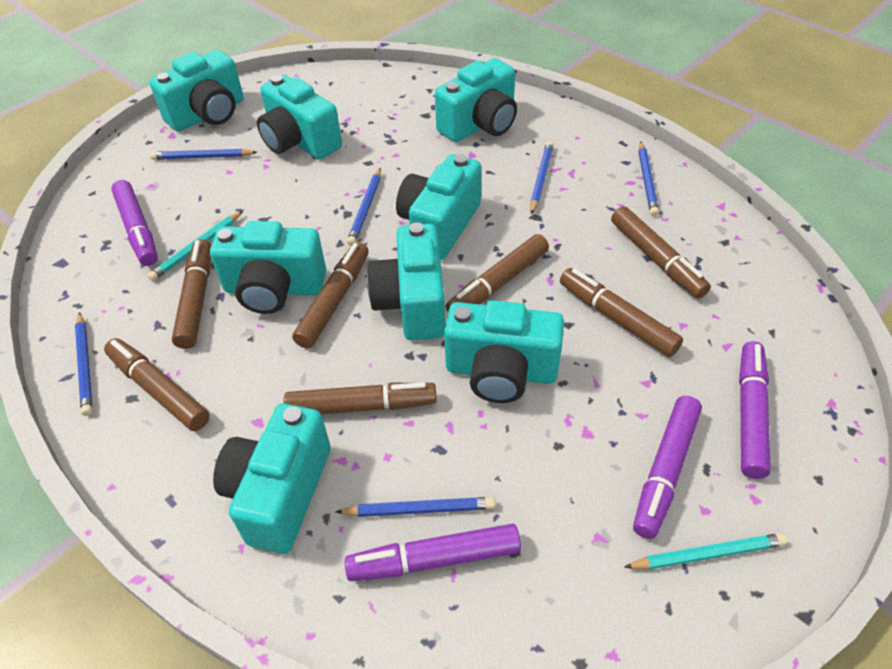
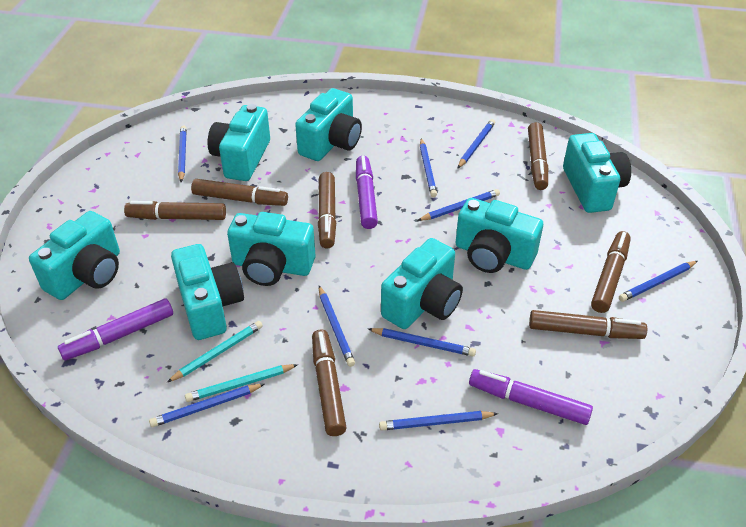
blue pencil: 6 -> 9
purple marker: 4 -> 3

